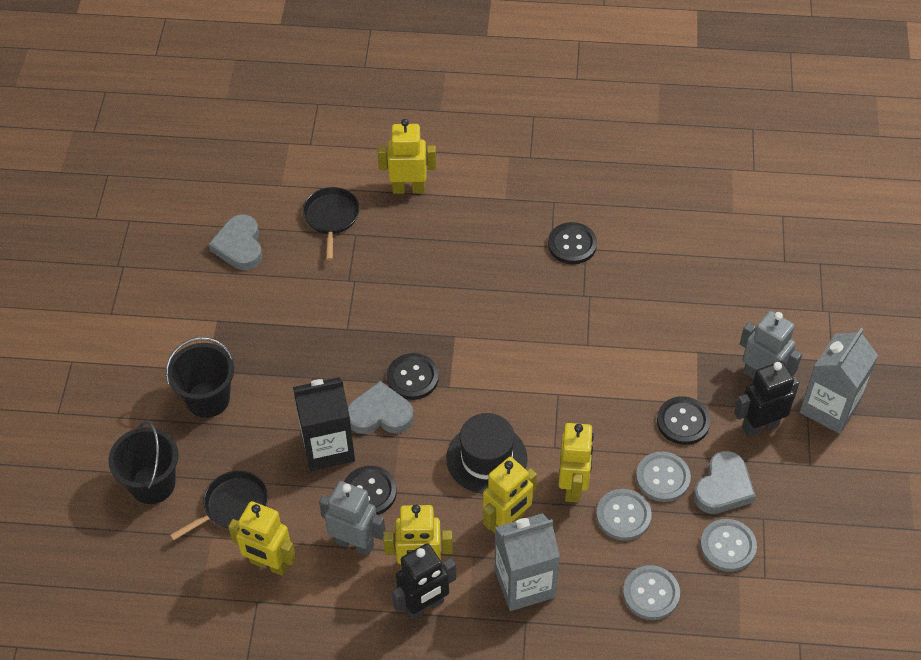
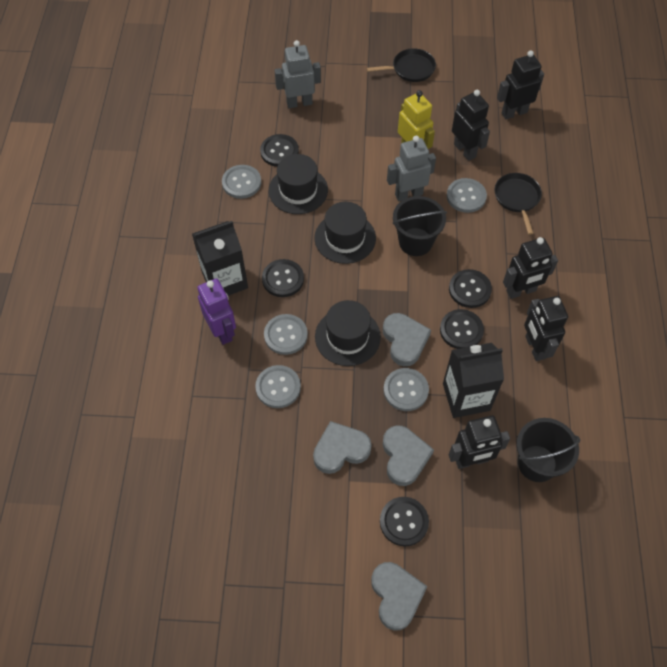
black button: 4 -> 5
black carton: 1 -> 2
black hat: 1 -> 3
black robot: 2 -> 5
grey button: 4 -> 5
grey carton: 2 -> 0
grey heart: 3 -> 4
purple robot: 0 -> 1
yellow robot: 5 -> 1

